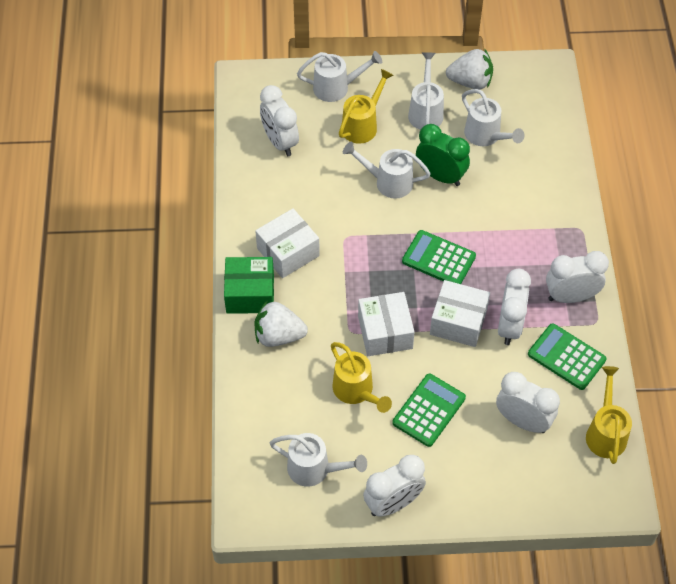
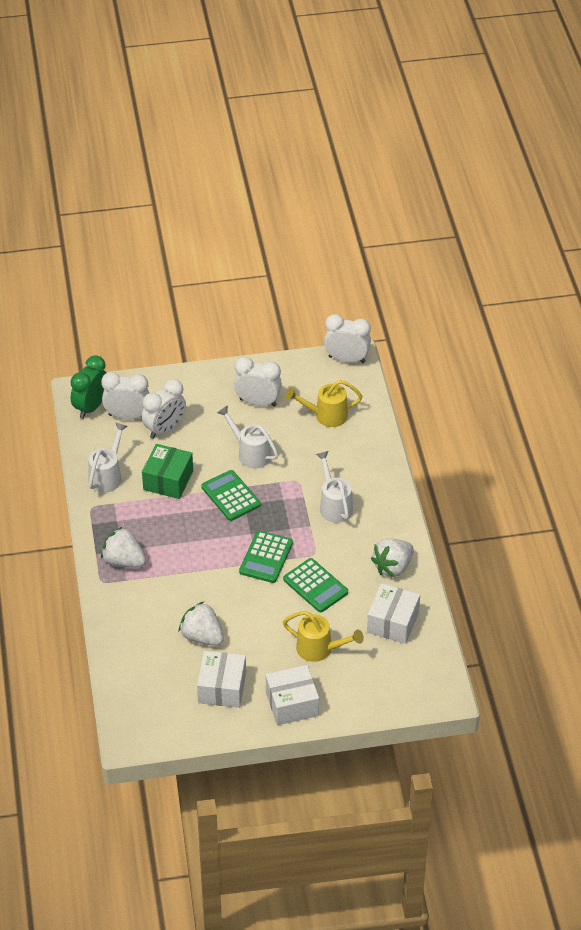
white clock: 5 -> 4
white strawberry: 2 -> 3
white watering can: 5 -> 3
yellow watering can: 3 -> 2

